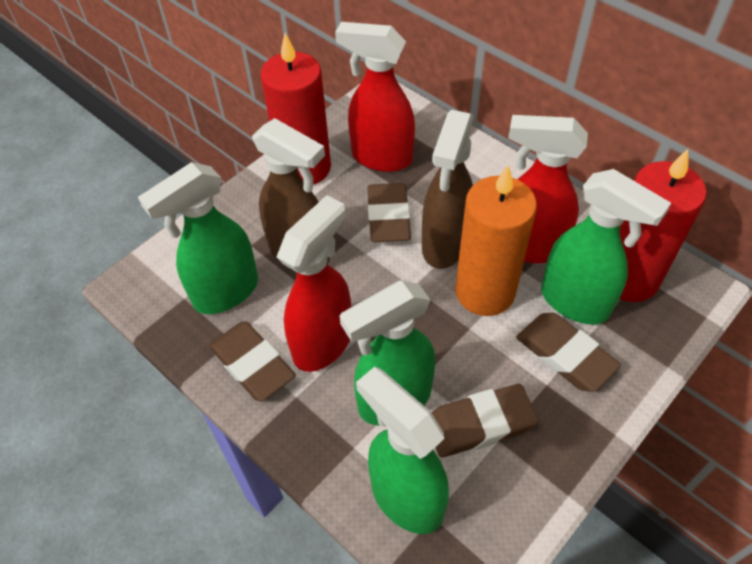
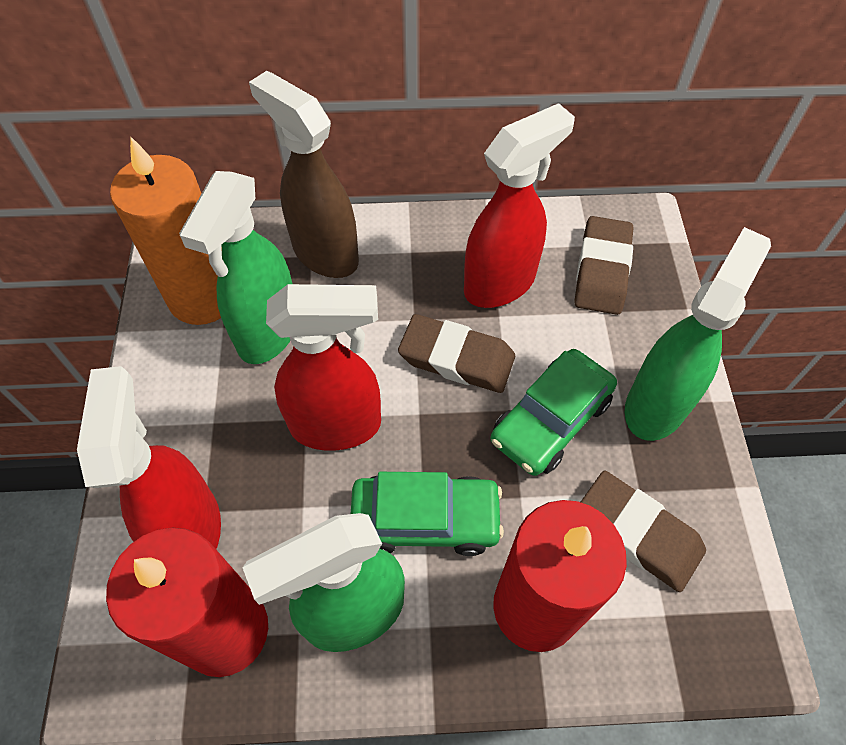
brown eraser: 4 -> 3
brown spray bottle: 2 -> 1
green car: 0 -> 2
green spray bottle: 4 -> 3

